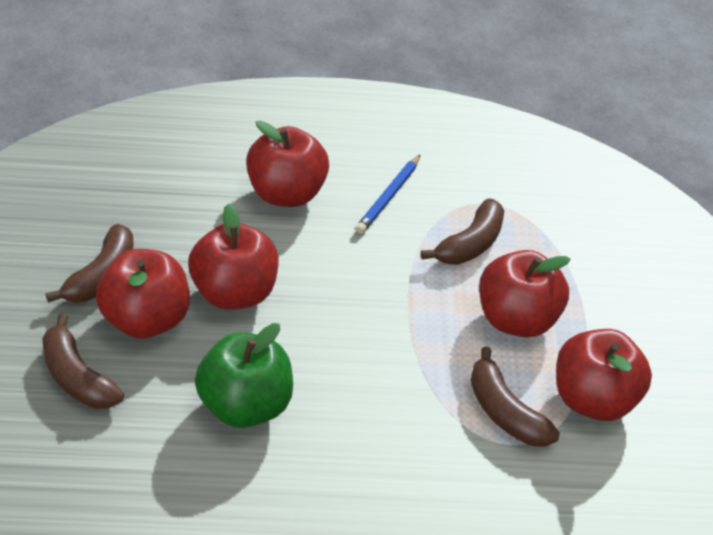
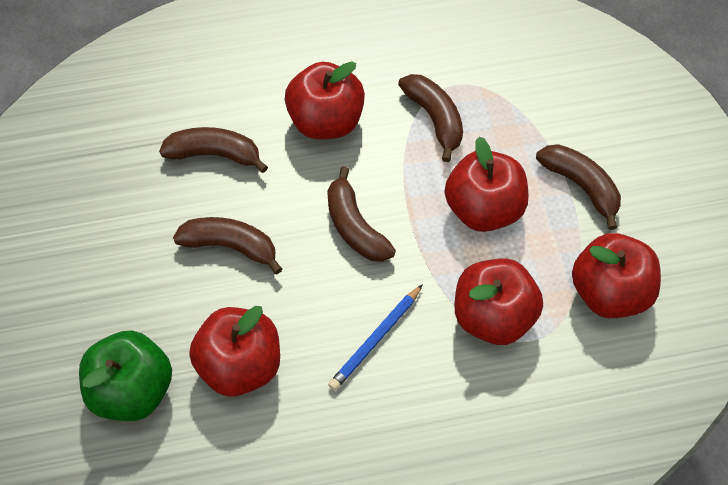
brown banana: 4 -> 5

